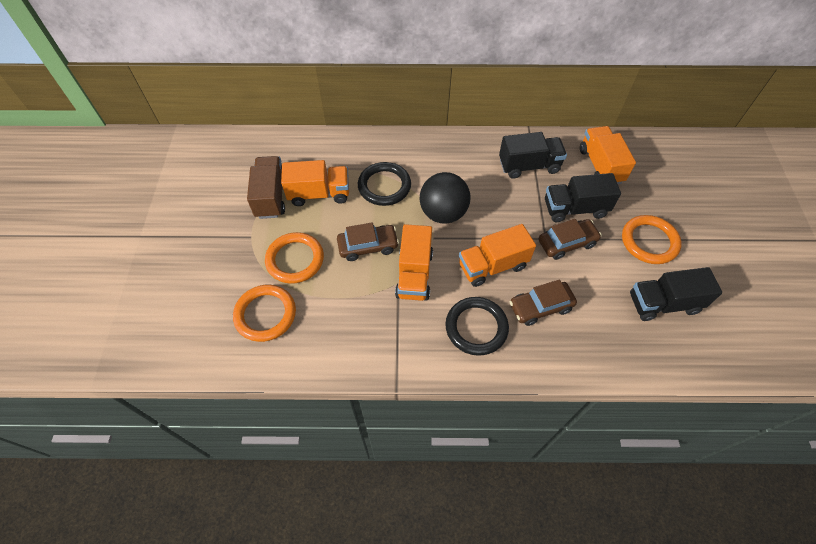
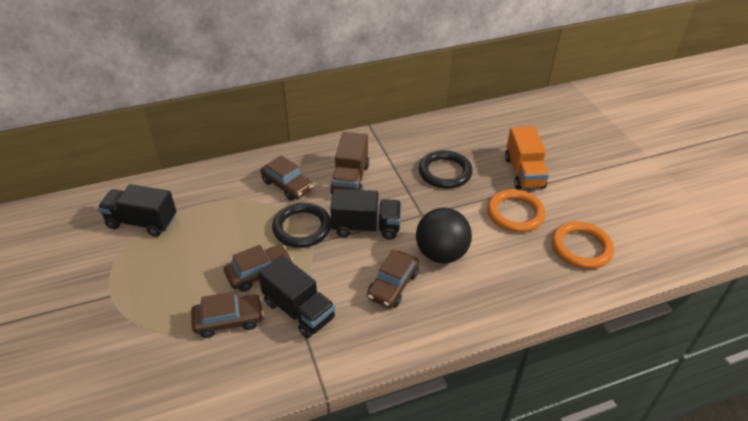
brown car: 3 -> 4
orange ring: 3 -> 2
orange truck: 4 -> 1

